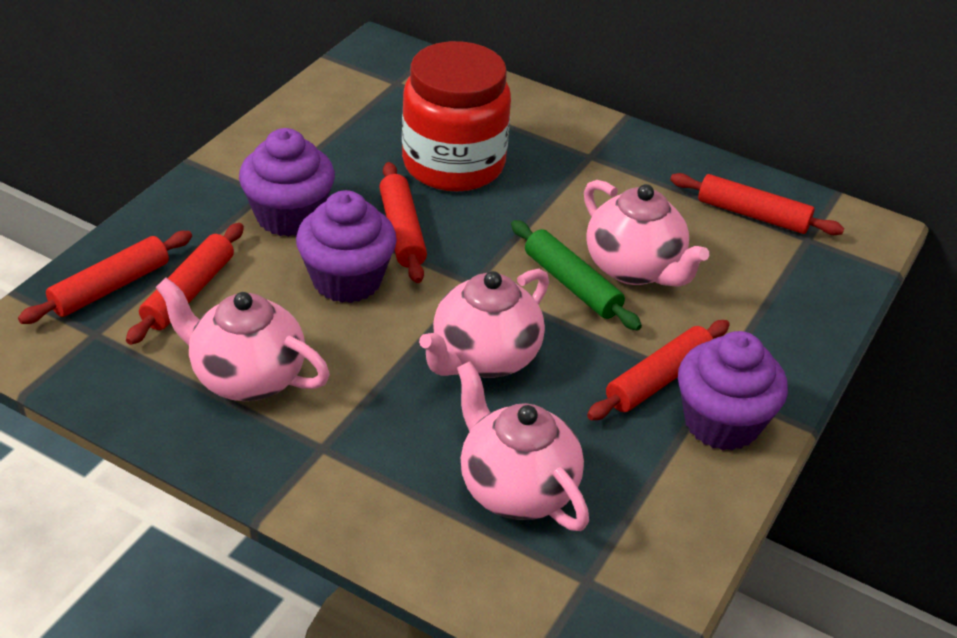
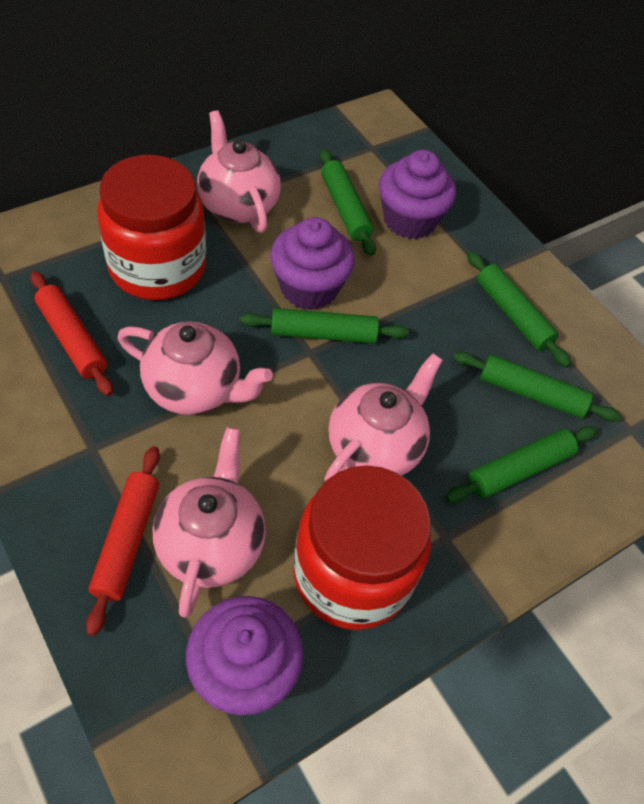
green rolling pin: 1 -> 5
red jar: 1 -> 2
red rolling pin: 5 -> 2

